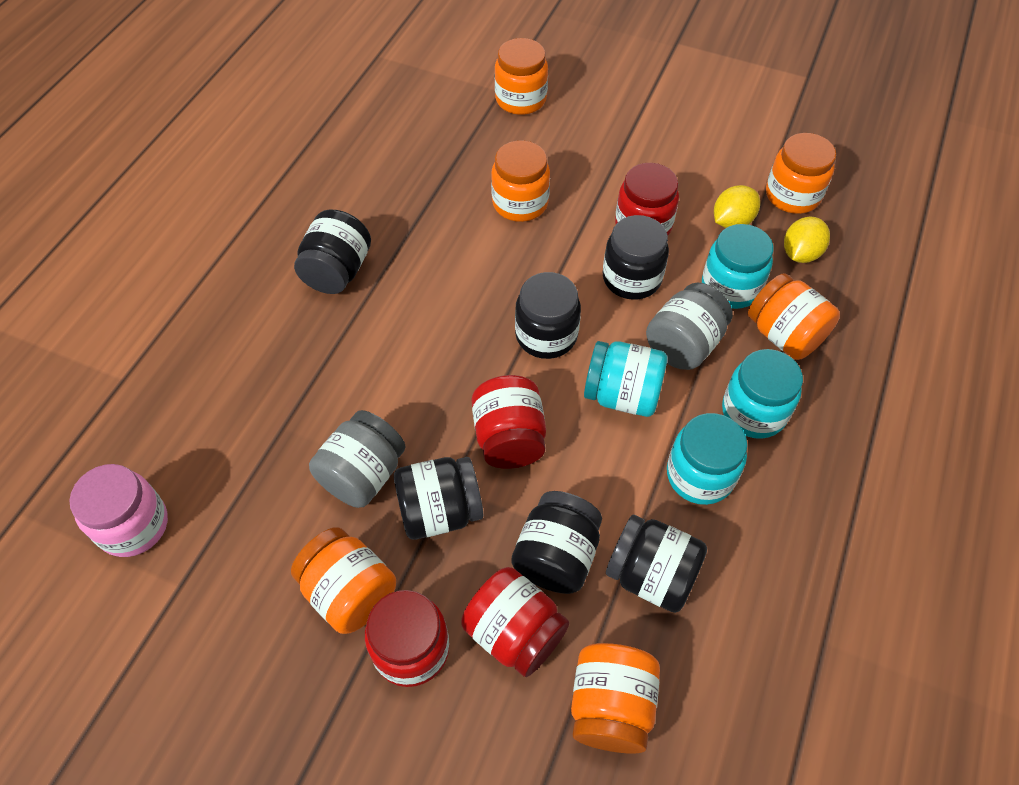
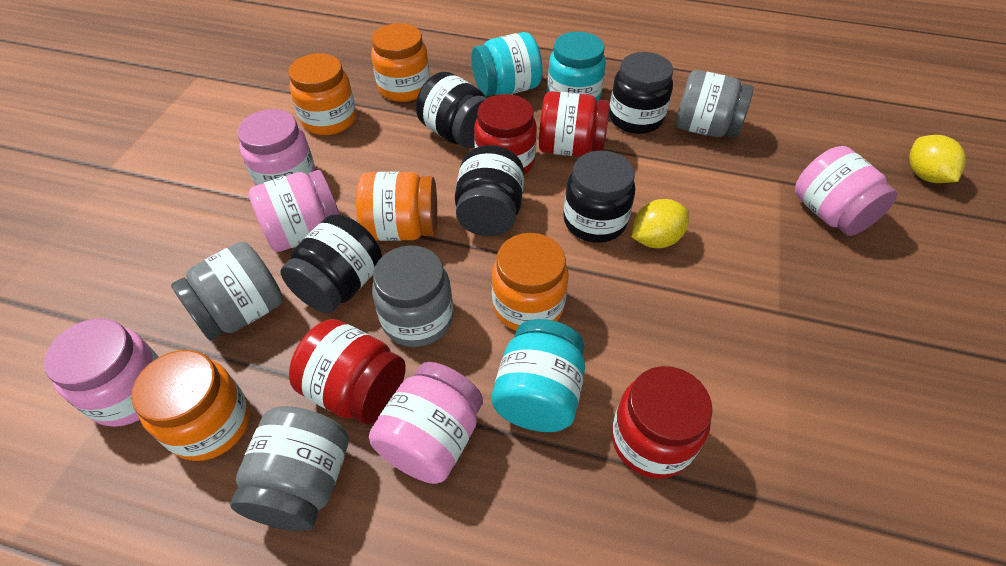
black jar: 6 -> 5
grey jar: 2 -> 4
orange jar: 6 -> 5
pink jar: 1 -> 5
turquoise jar: 4 -> 3

